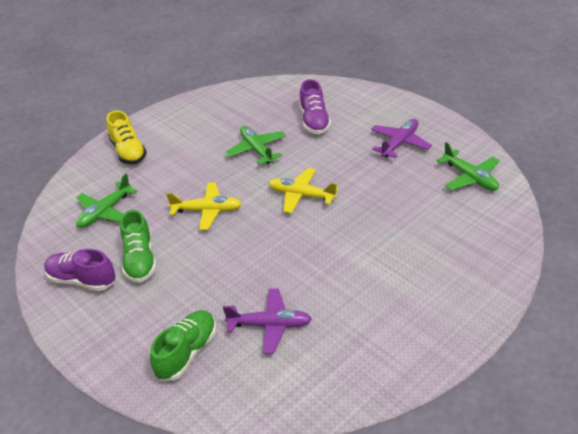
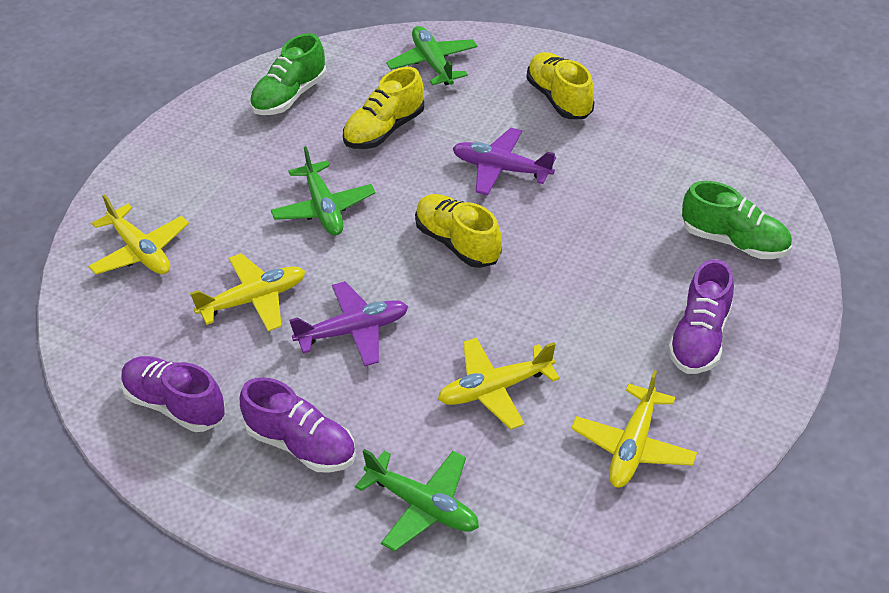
purple shoe: 2 -> 3
yellow plane: 2 -> 4
yellow shoe: 1 -> 3

